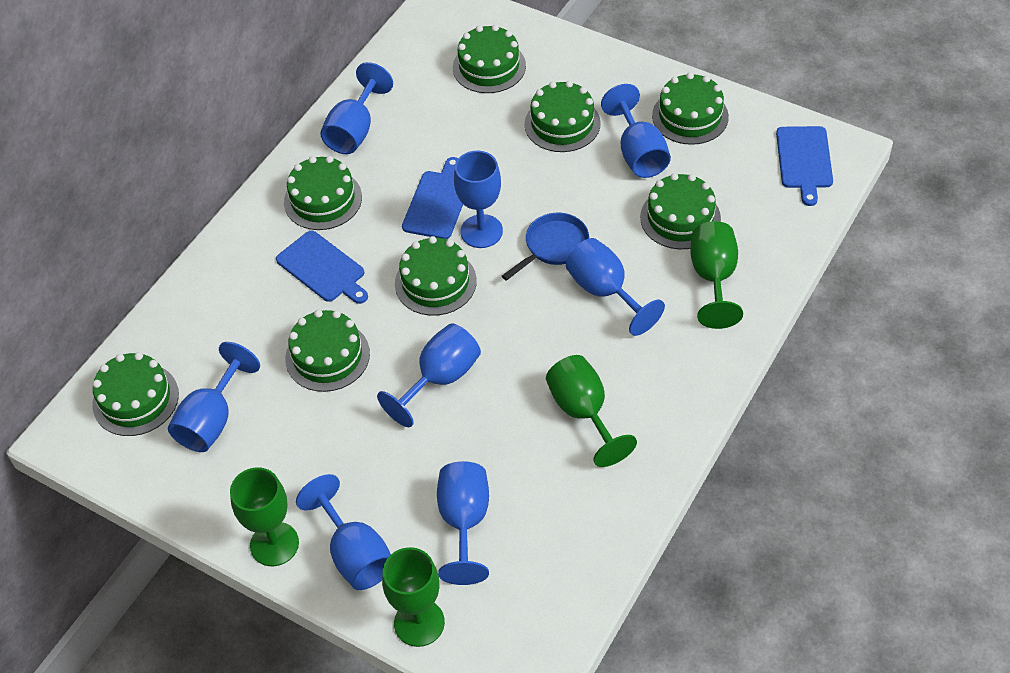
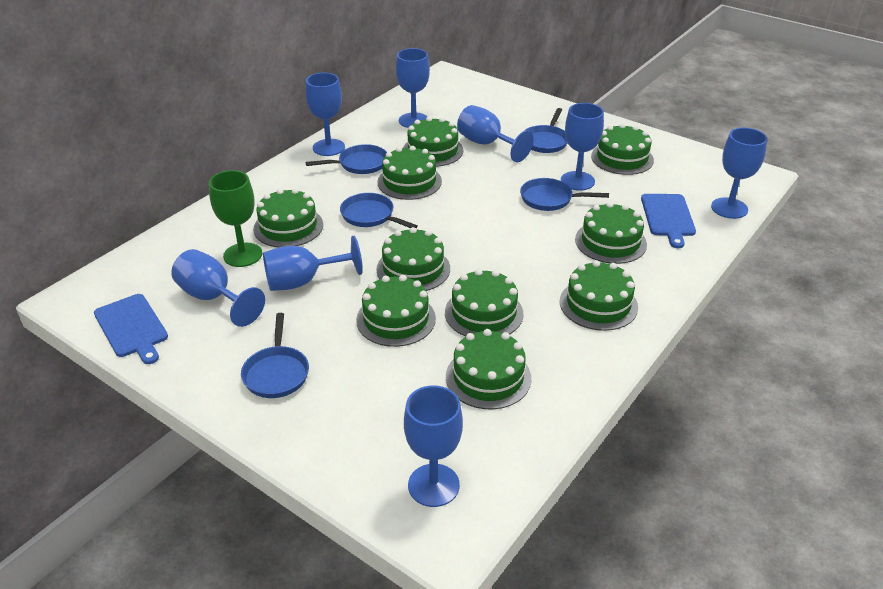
blue cutting board: 3 -> 2
blue pan: 1 -> 5
green cake: 8 -> 10
green goblet: 4 -> 1

